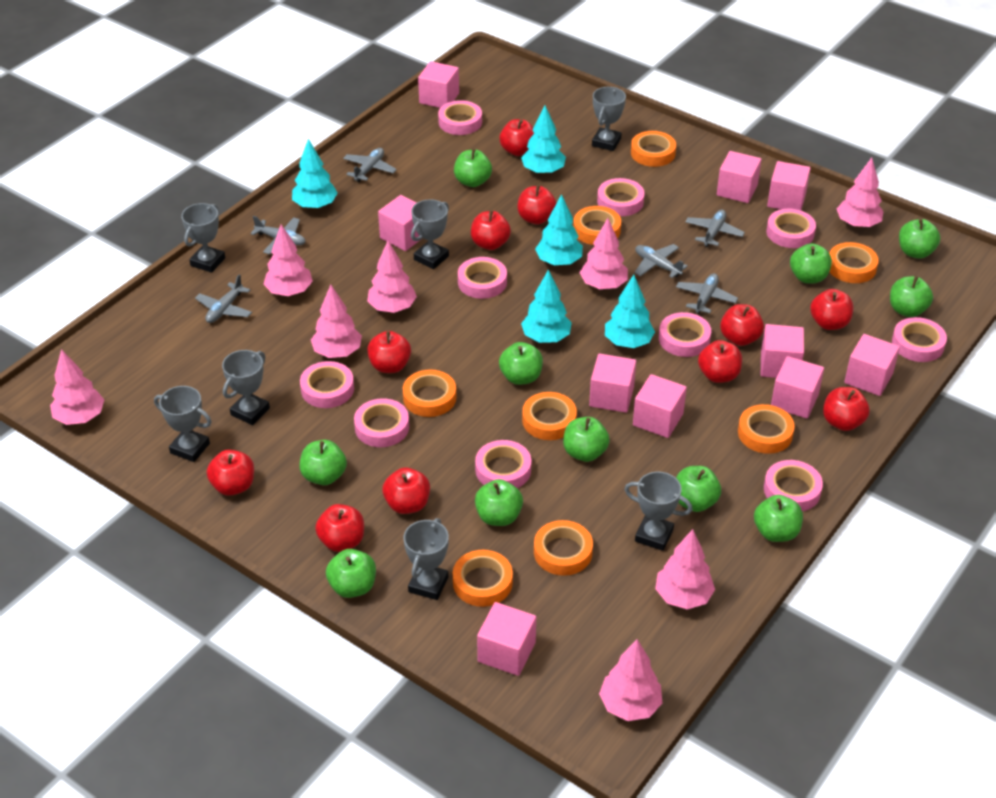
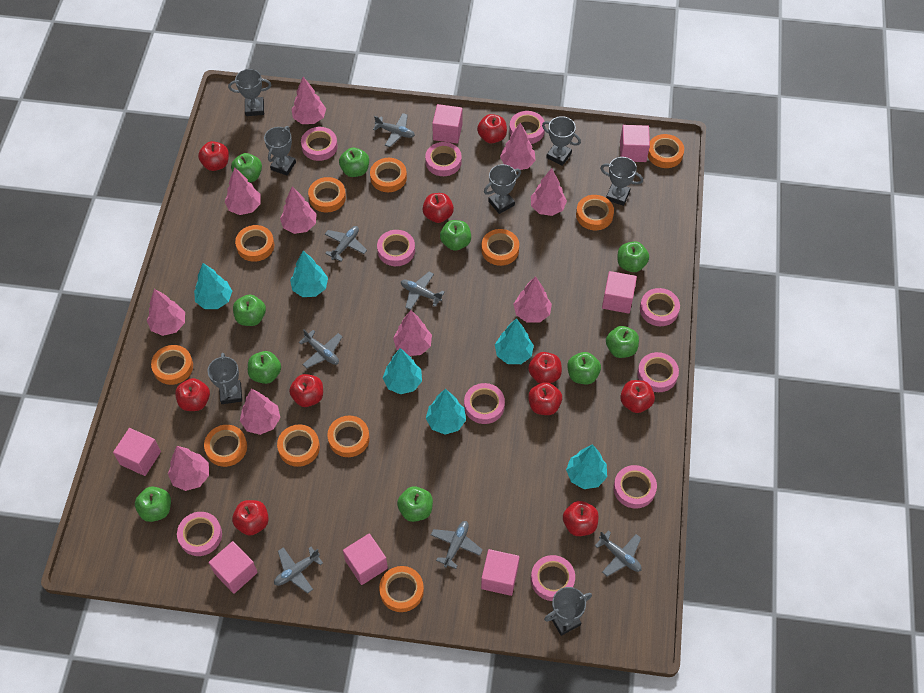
green apple: 11 -> 10
grey plane: 6 -> 7
orange tape: 8 -> 11
pink cube: 10 -> 7
pink tree: 8 -> 10
red apple: 11 -> 10
turquoise tree: 5 -> 6

